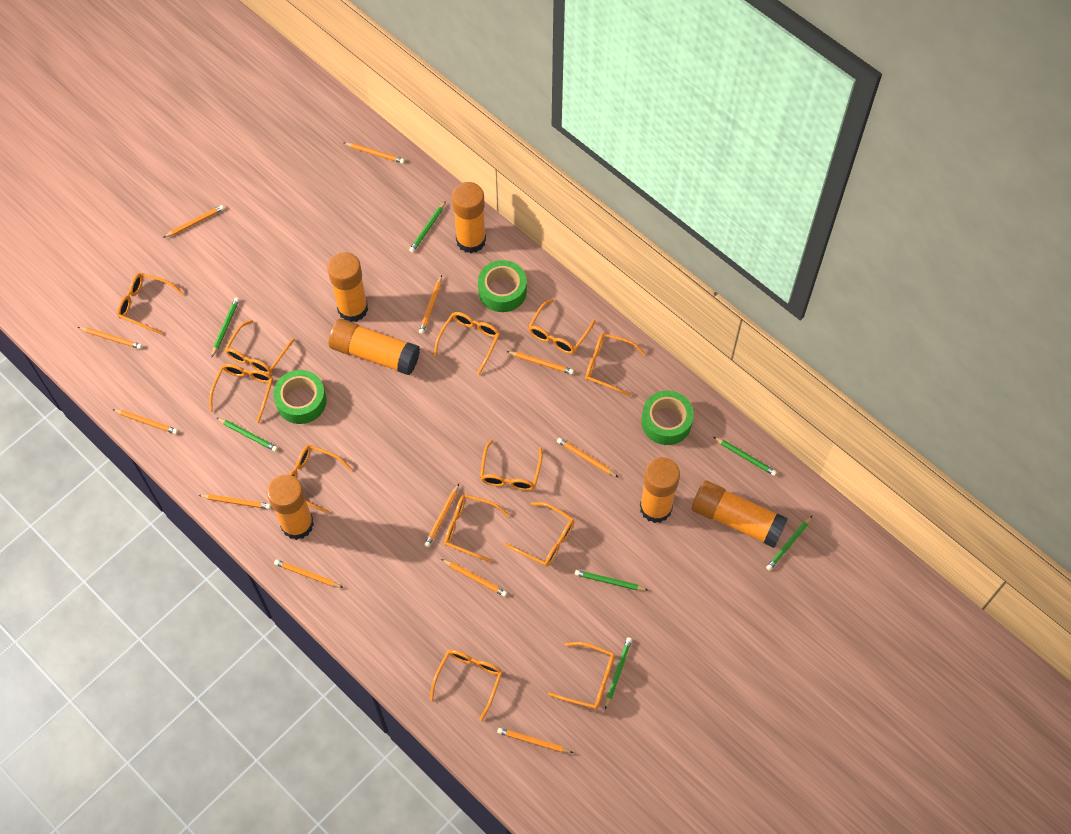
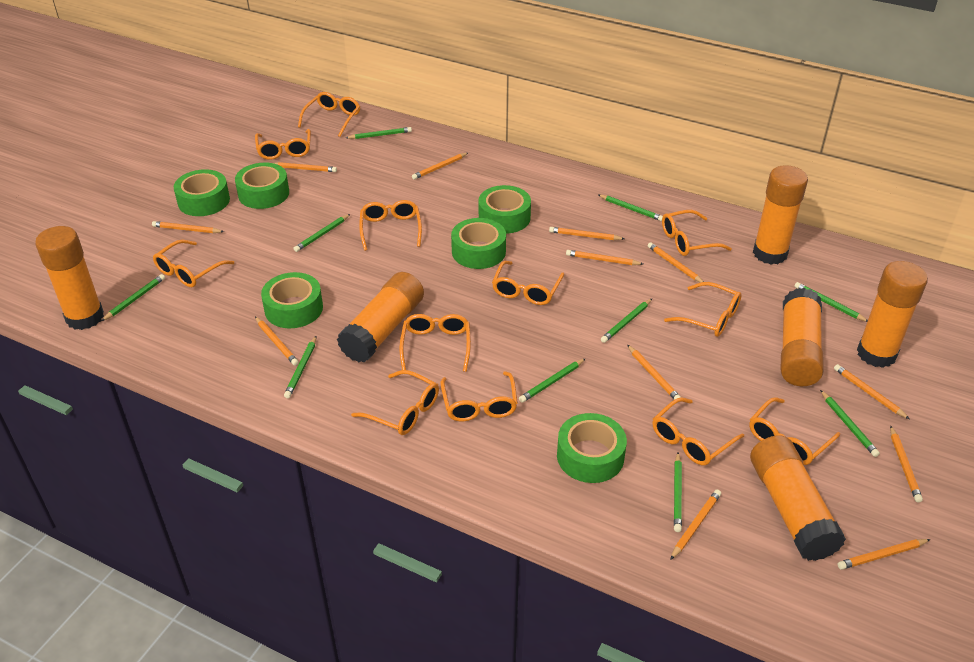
green pencil: 7 -> 10
green tape: 3 -> 6

